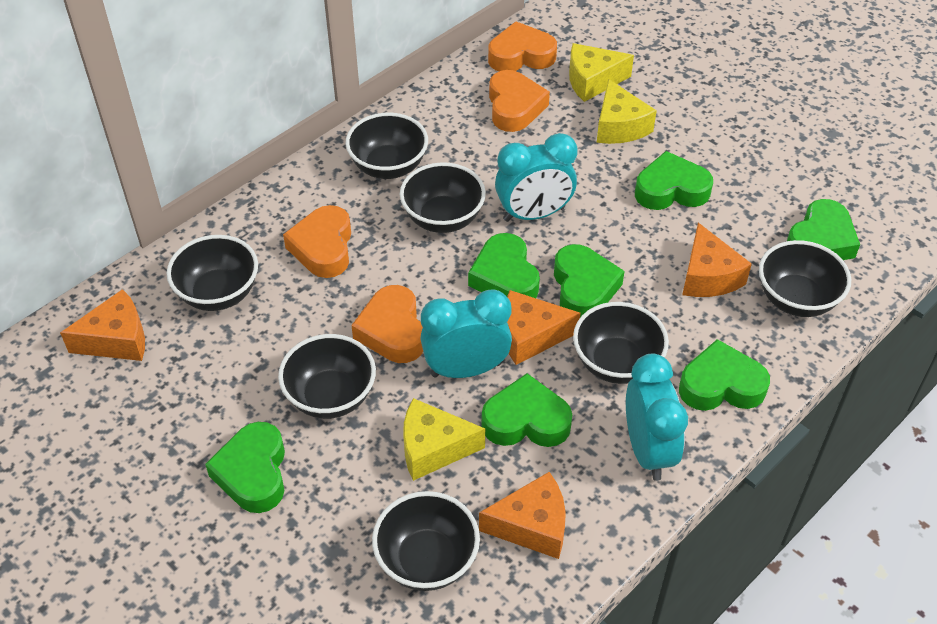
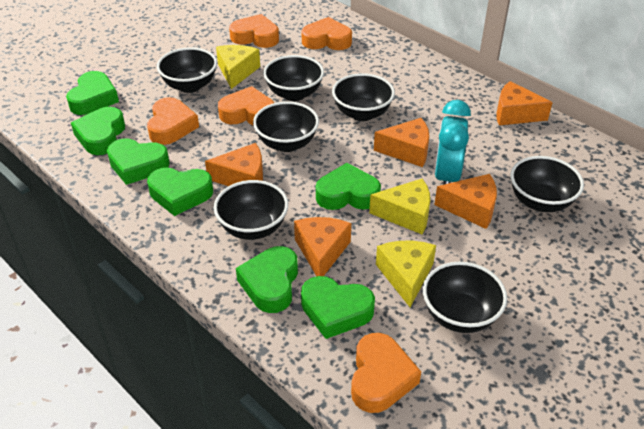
orange cheese: 4 -> 5
orange heart: 4 -> 5
turquoise clock: 3 -> 1

